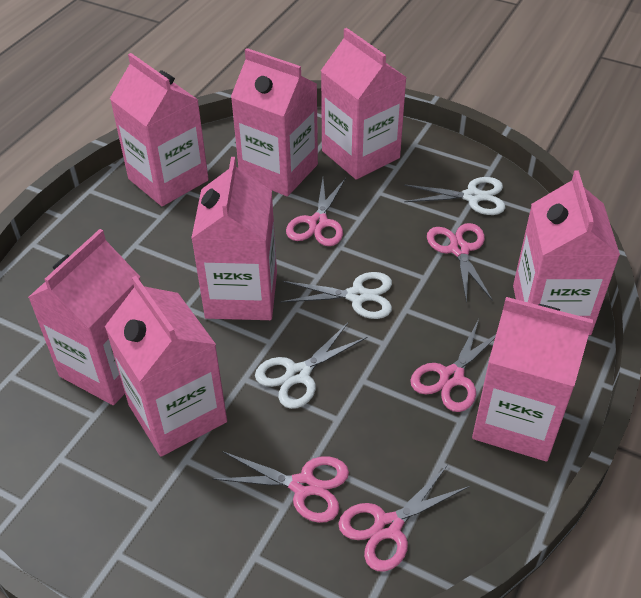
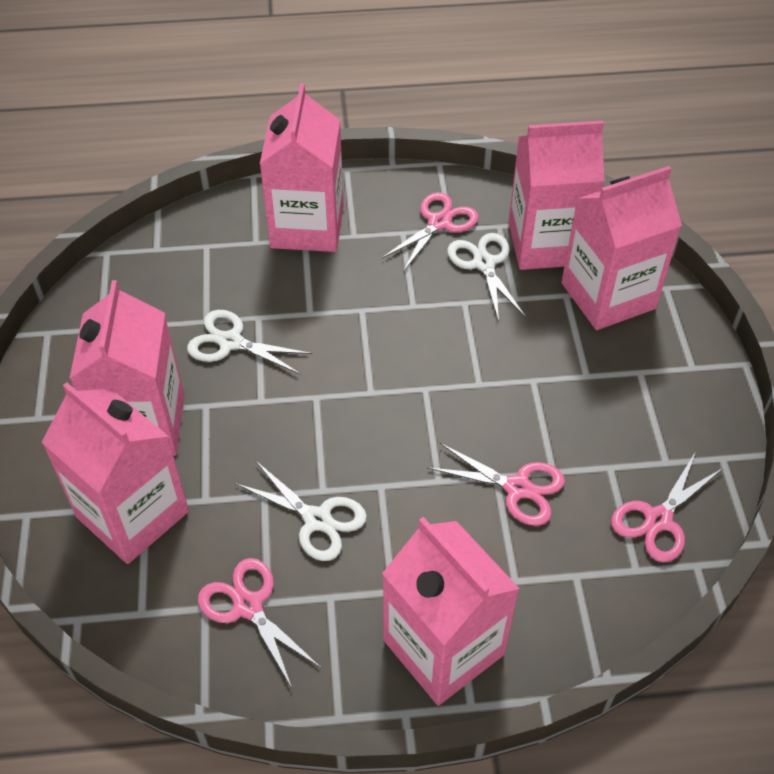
pink carton: 8 -> 6
pink scissors: 5 -> 4

